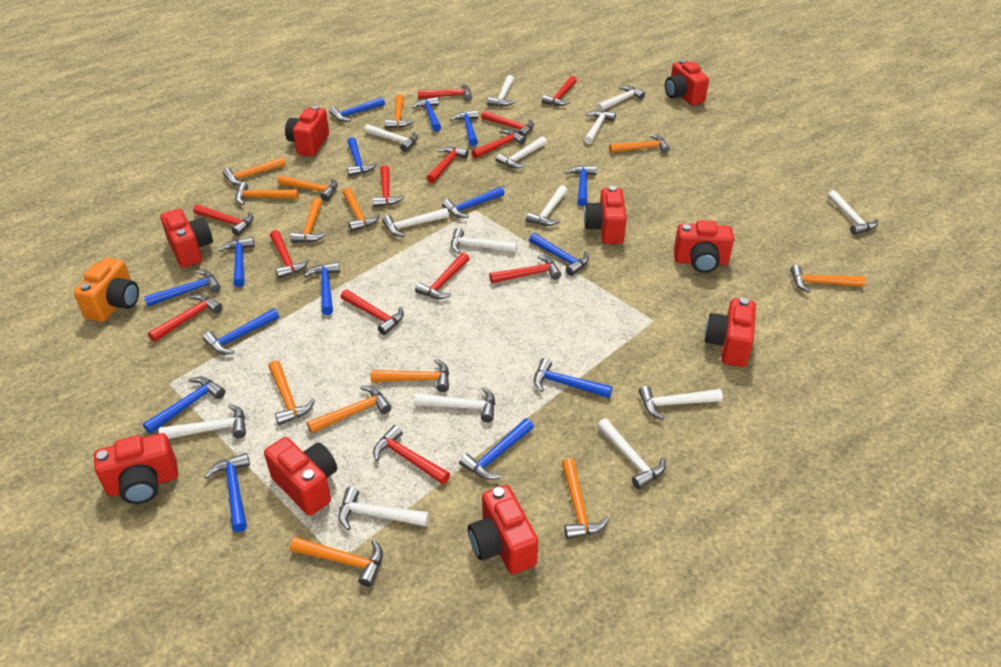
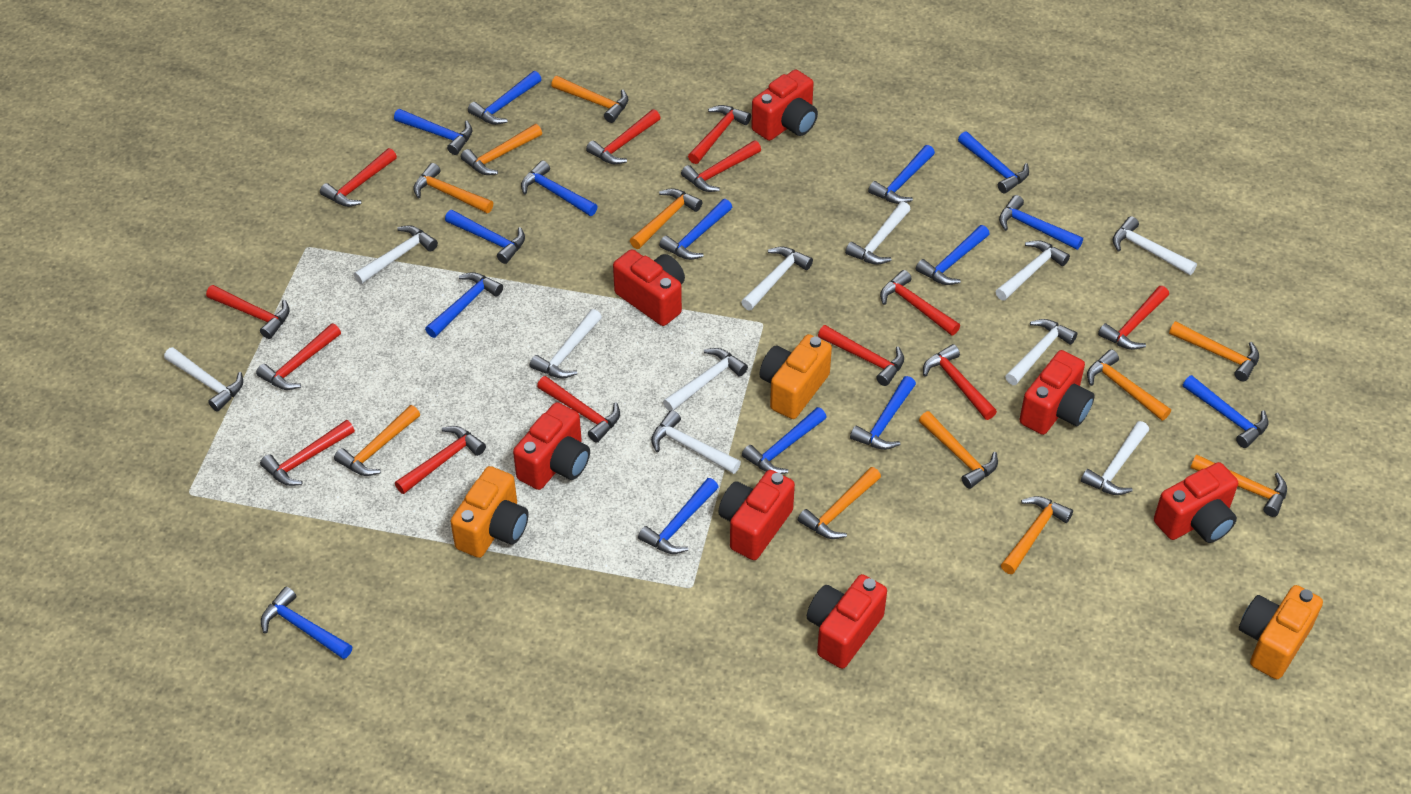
orange camera: 1 -> 3
orange hammer: 13 -> 11
red camera: 9 -> 7
white hammer: 14 -> 11

